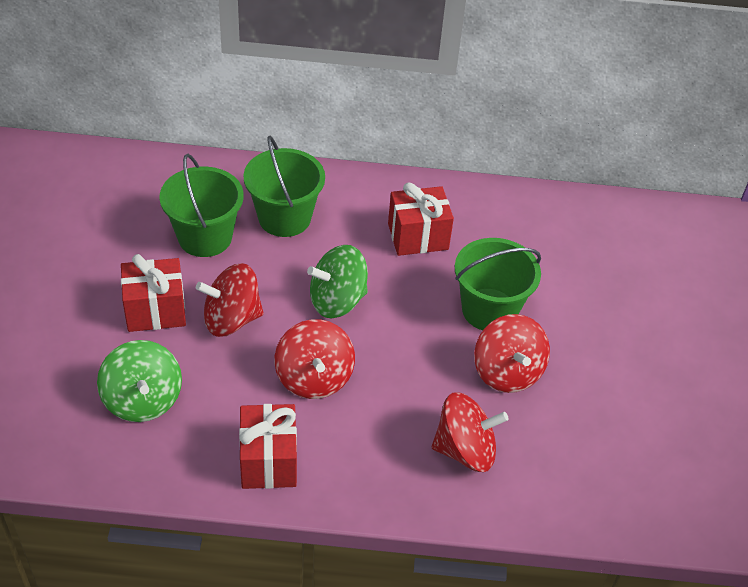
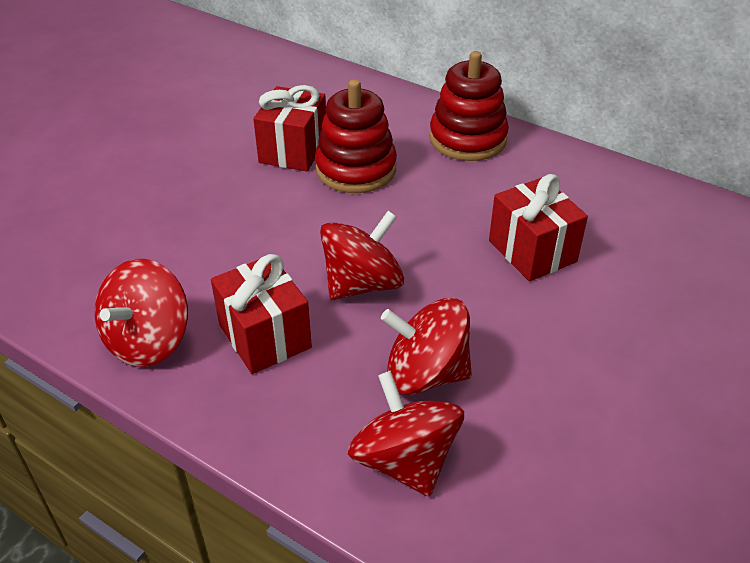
green bucket: 3 -> 0
green spinning top: 2 -> 0
red stacking toy: 0 -> 2

